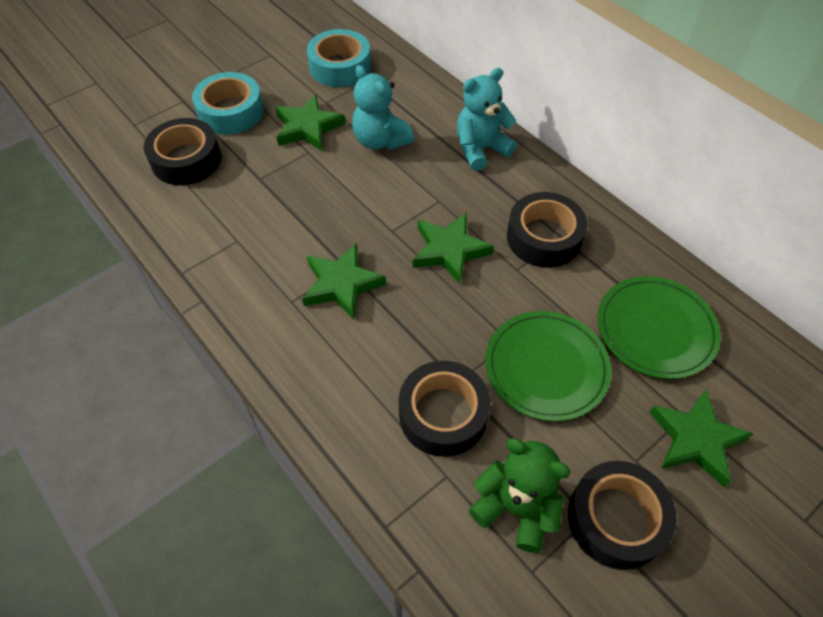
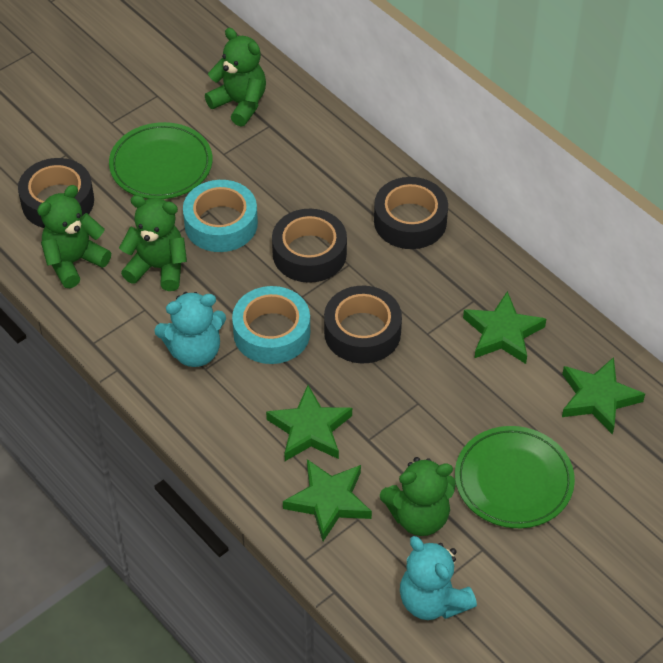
green teddy bear: 1 -> 4

